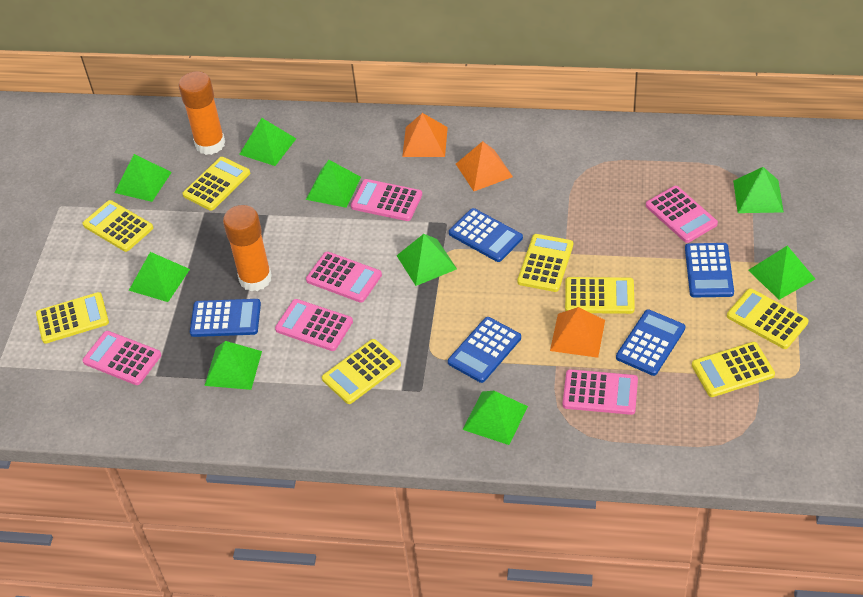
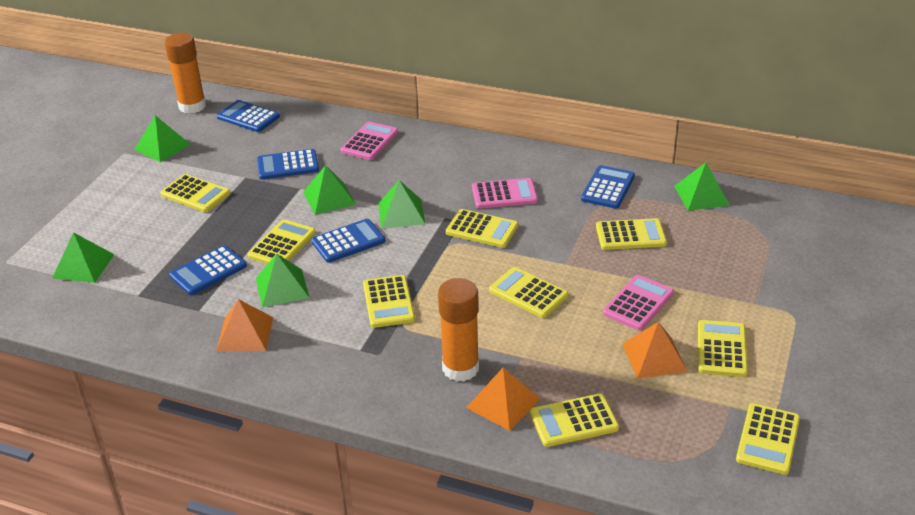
green pyramid: 9 -> 6
pink calculator: 6 -> 3
yellow calculator: 8 -> 9

